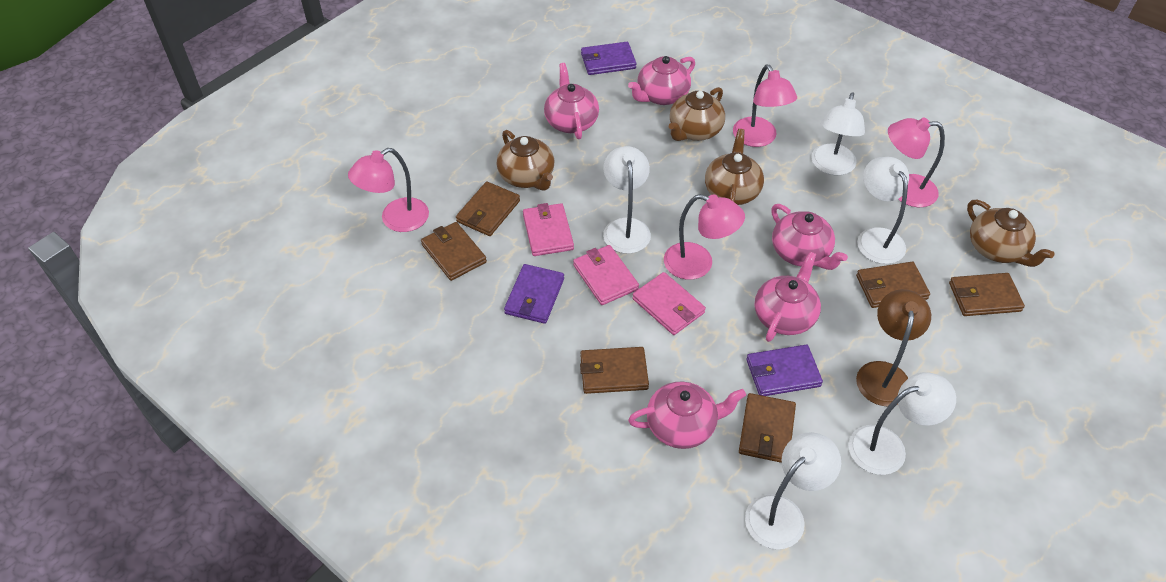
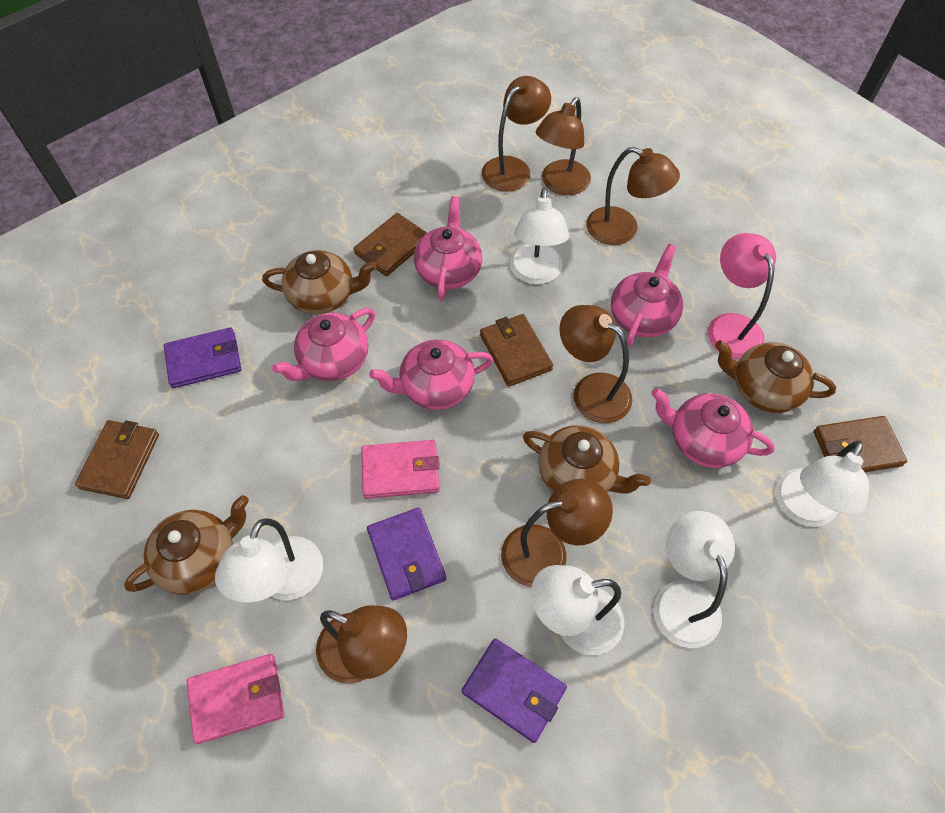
brown lamp: 1 -> 6
brown wallet: 6 -> 4
pink lamp: 4 -> 1
pink wallet: 3 -> 2

